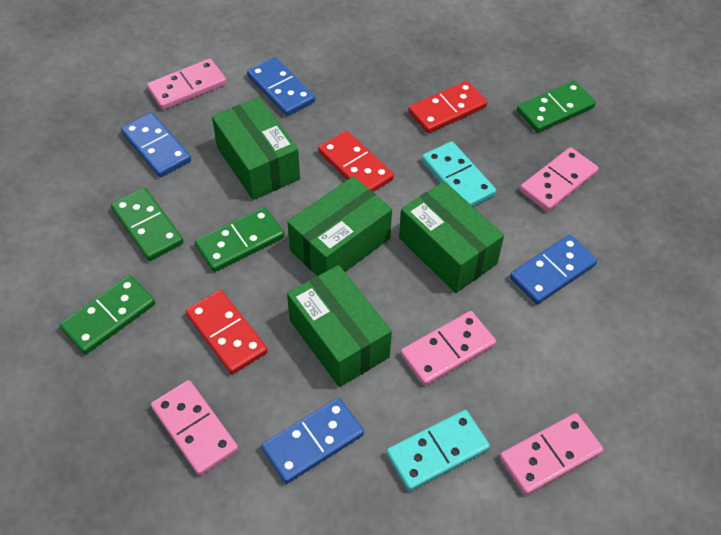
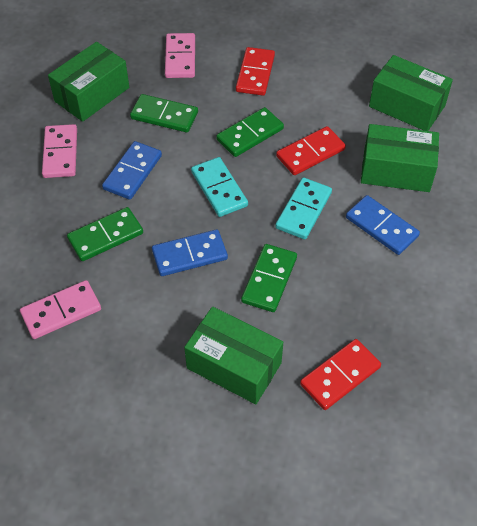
blue domino: 4 -> 3
pink domino: 5 -> 3

